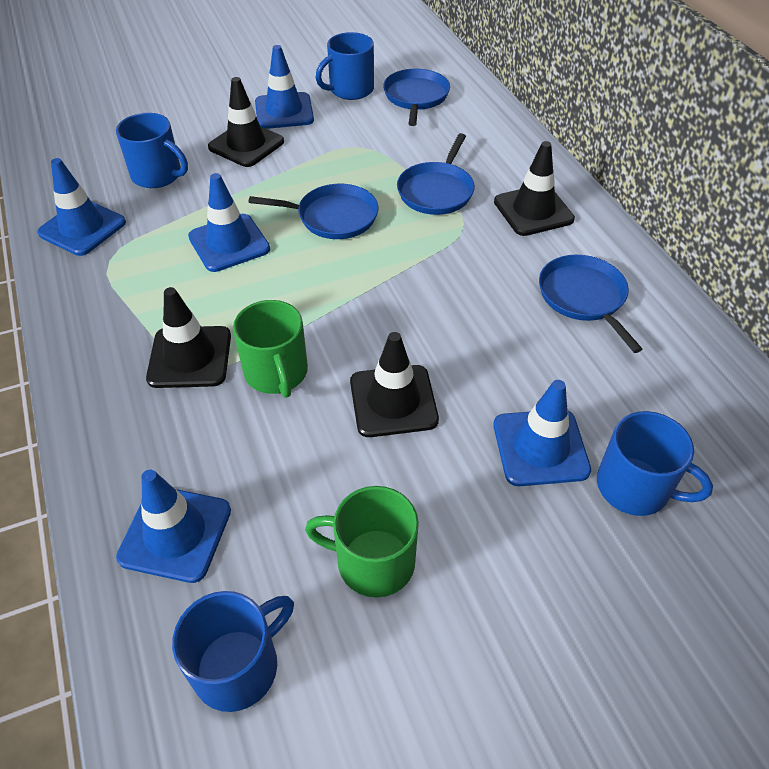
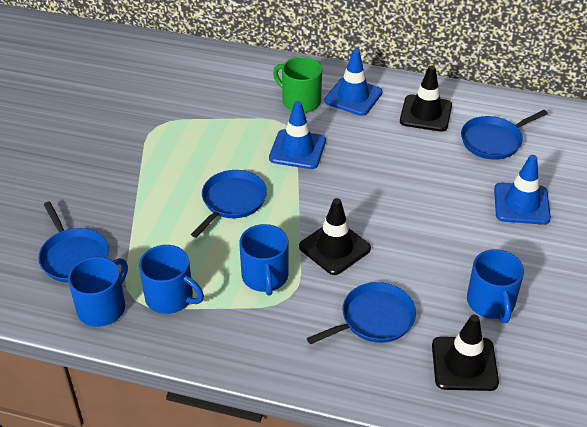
black traffic cone: 4 -> 3
blue traffic cone: 5 -> 3
green mug: 2 -> 1

